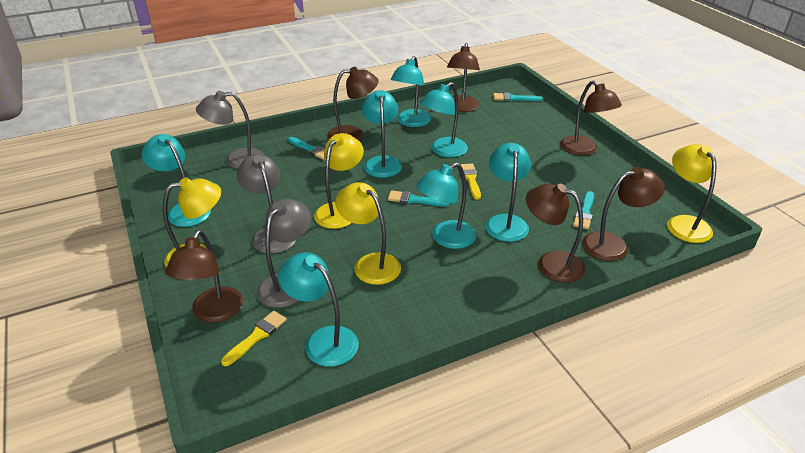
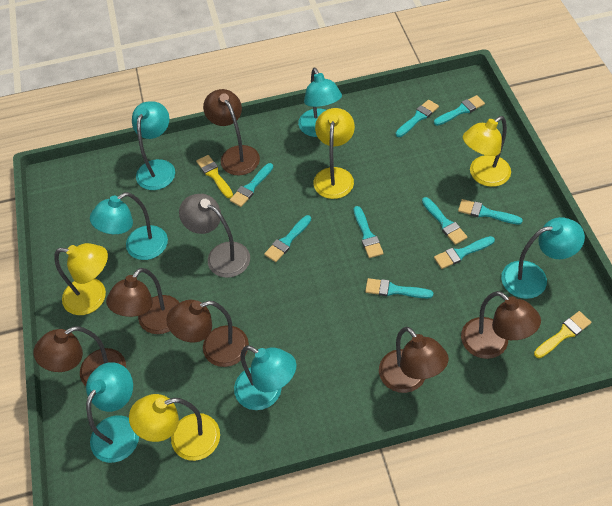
grey lamp: 3 -> 1
turquoise brush: 4 -> 9
turquoise lamp: 7 -> 6

